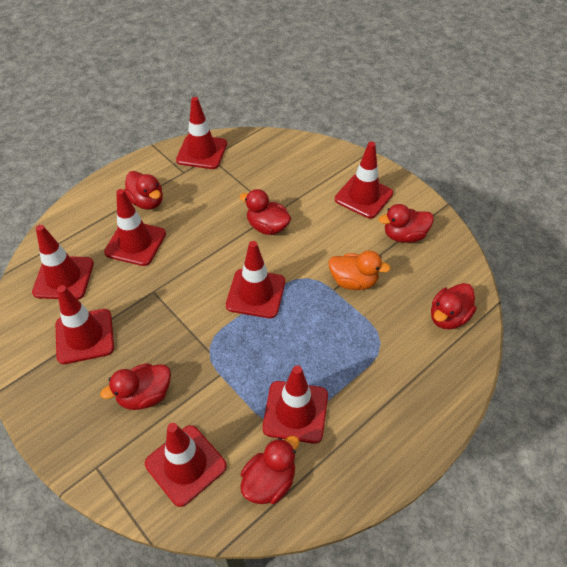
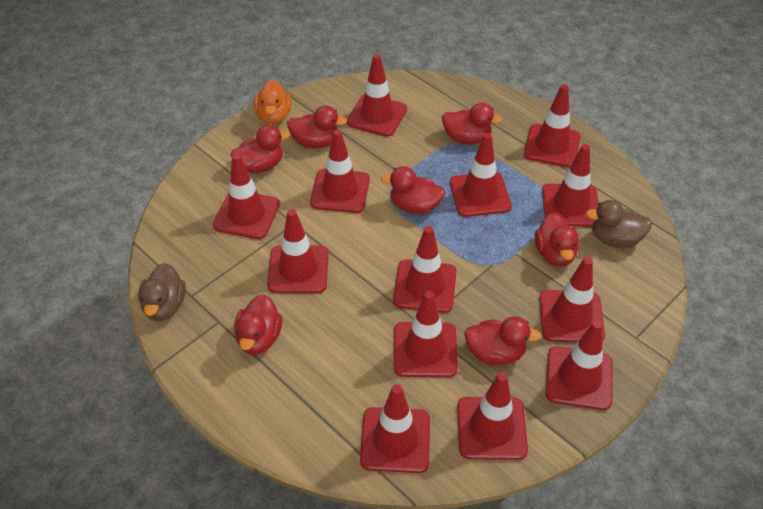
brown duck: 0 -> 2
red duck: 6 -> 7
red traffic cone: 8 -> 13

